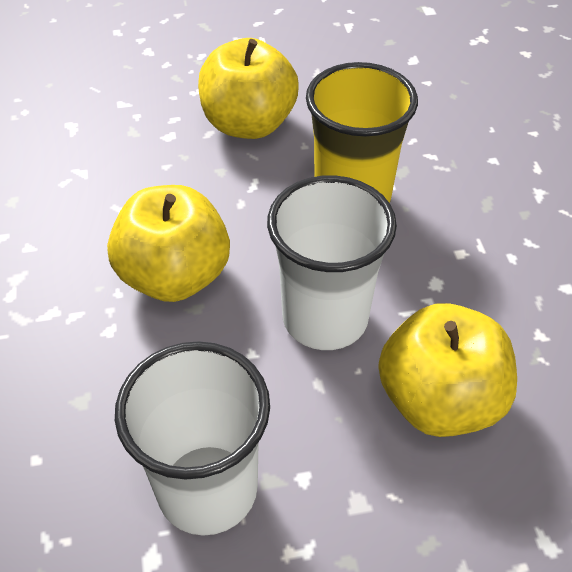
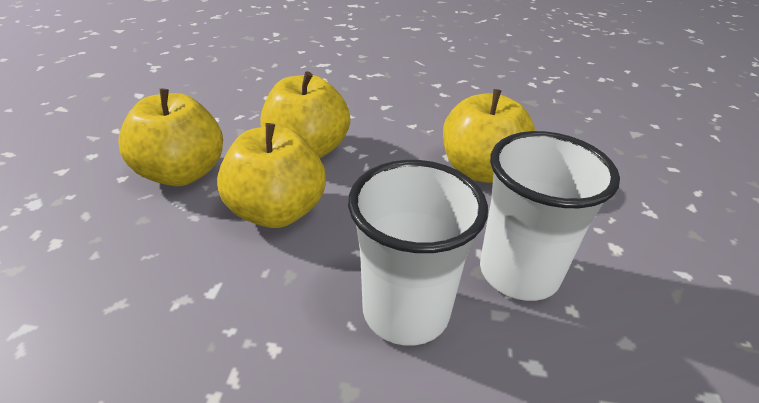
yellow apple: 3 -> 4
yellow cup: 1 -> 0

